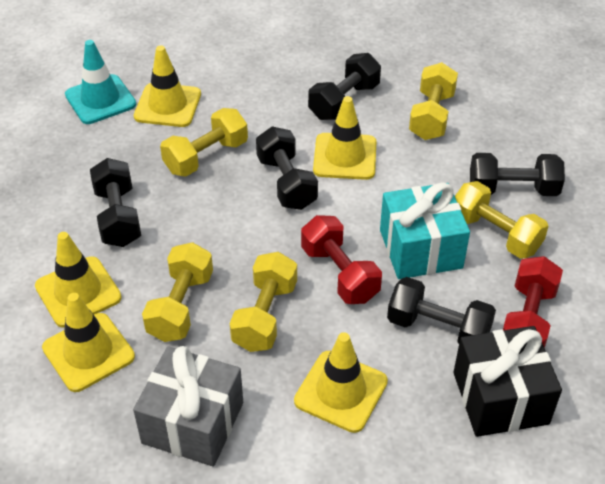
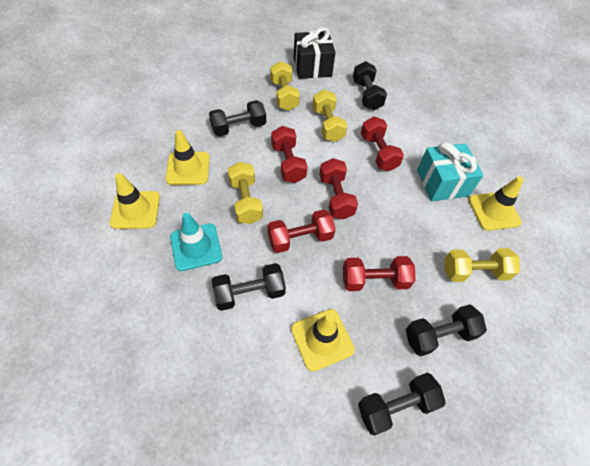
grey gift: 1 -> 0
red dumbbell: 2 -> 5
yellow dumbbell: 5 -> 4
yellow traffic cone: 5 -> 4

